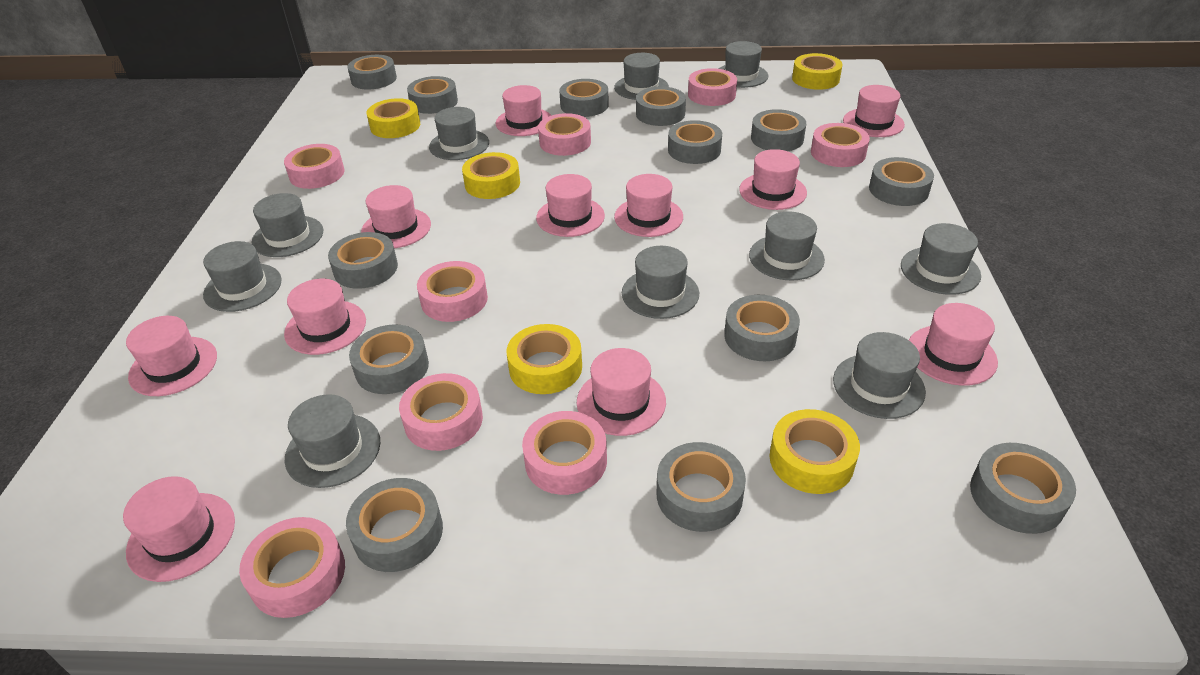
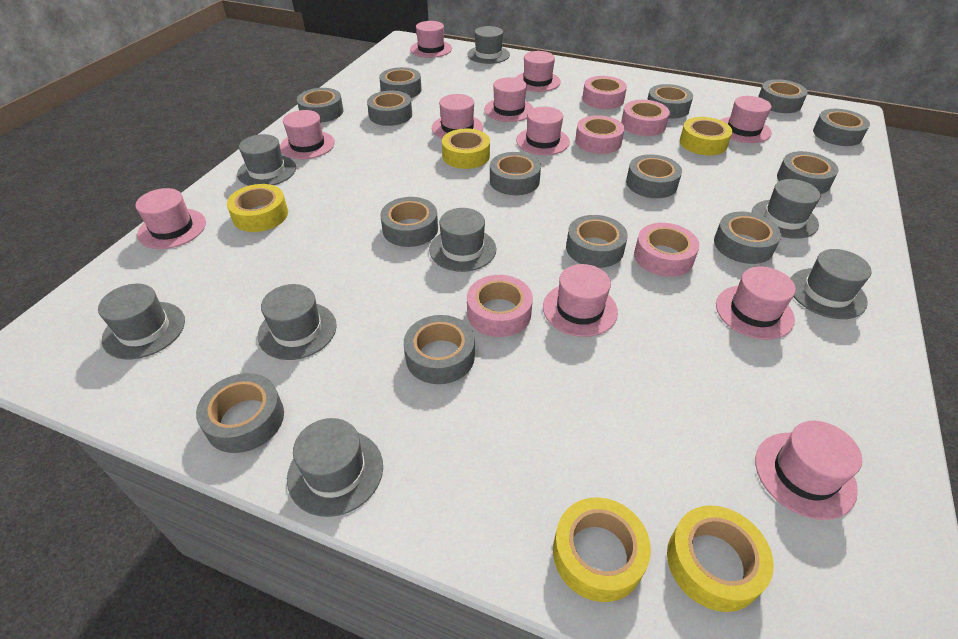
grey hat: 10 -> 8
grey tape: 13 -> 14
pink tape: 8 -> 5

